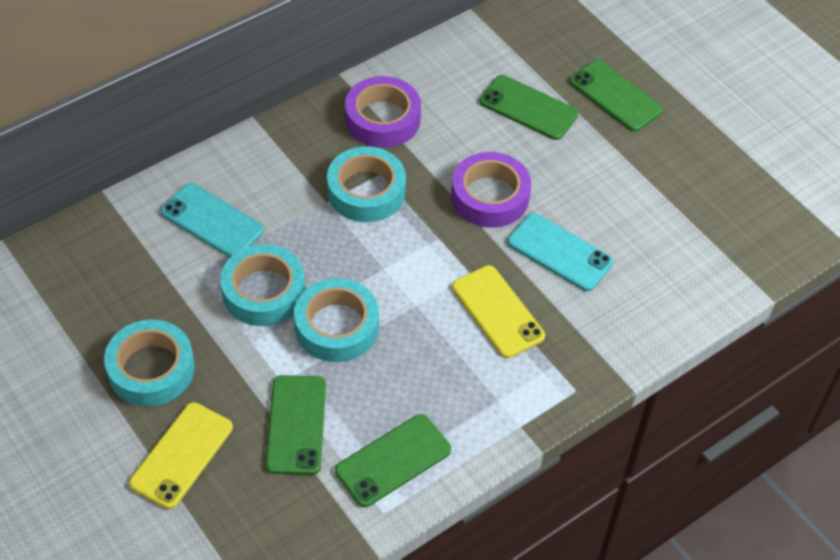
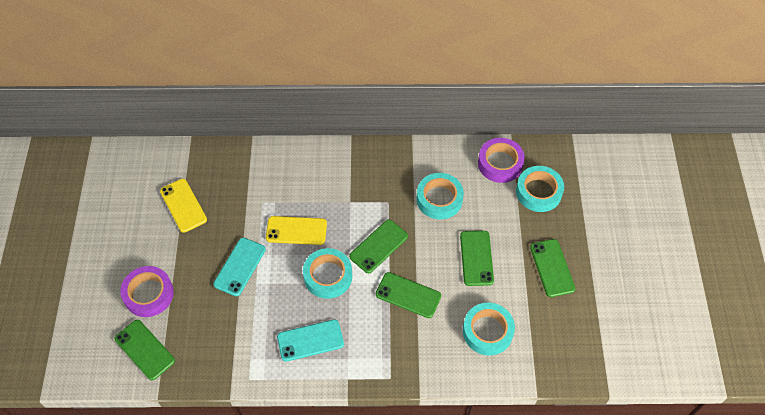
green phone: 4 -> 5

